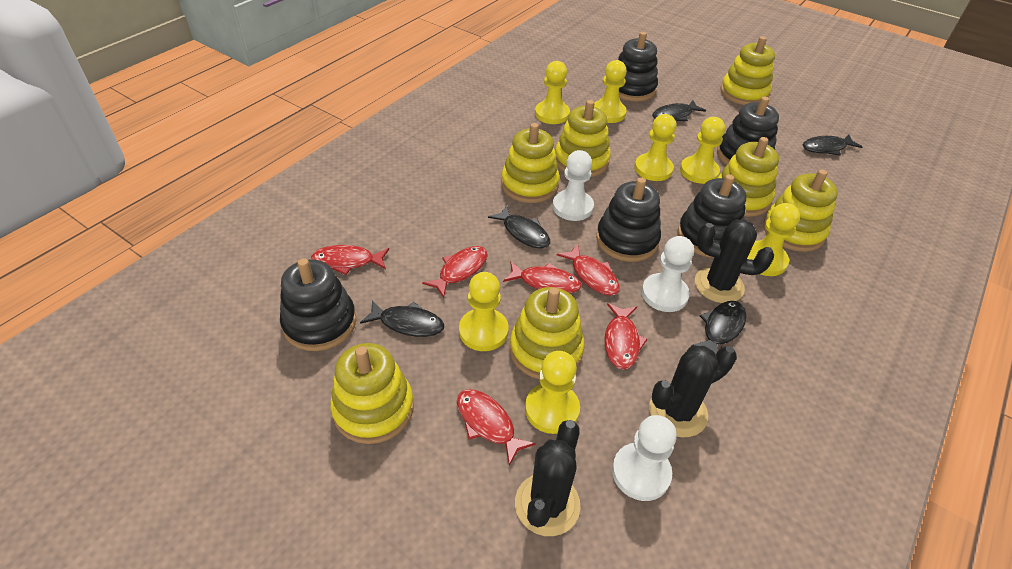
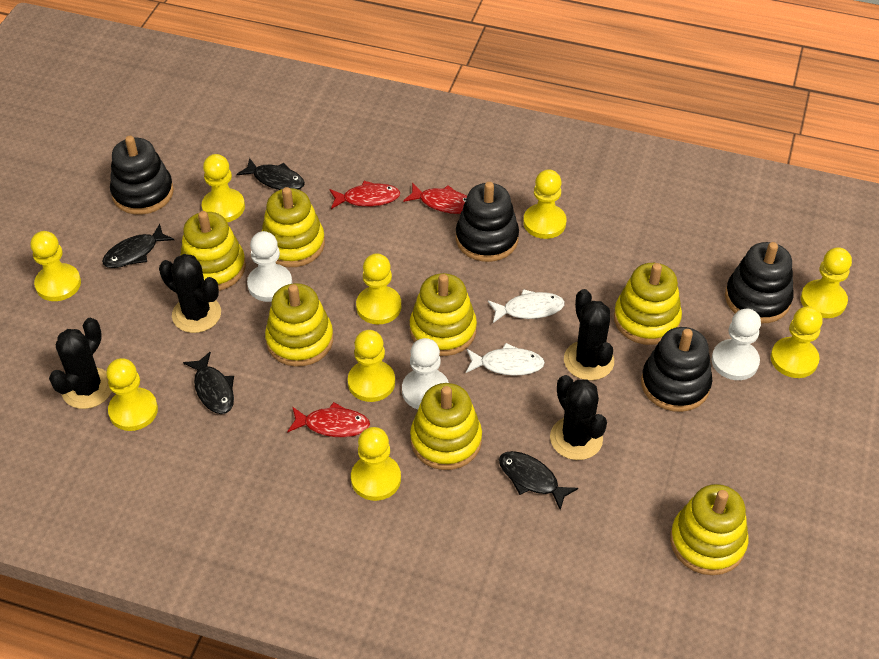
black cactus: 3 -> 4
black fish: 5 -> 4
black stacking toy: 5 -> 4
red fish: 6 -> 3
white fish: 0 -> 2
yellow pawn: 7 -> 9

